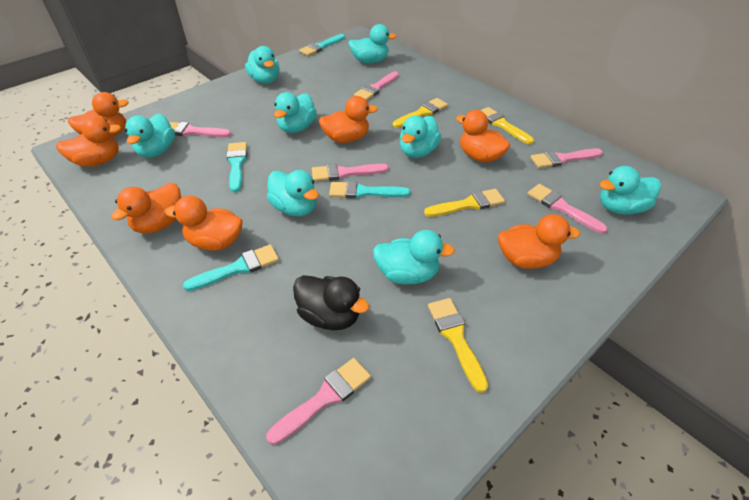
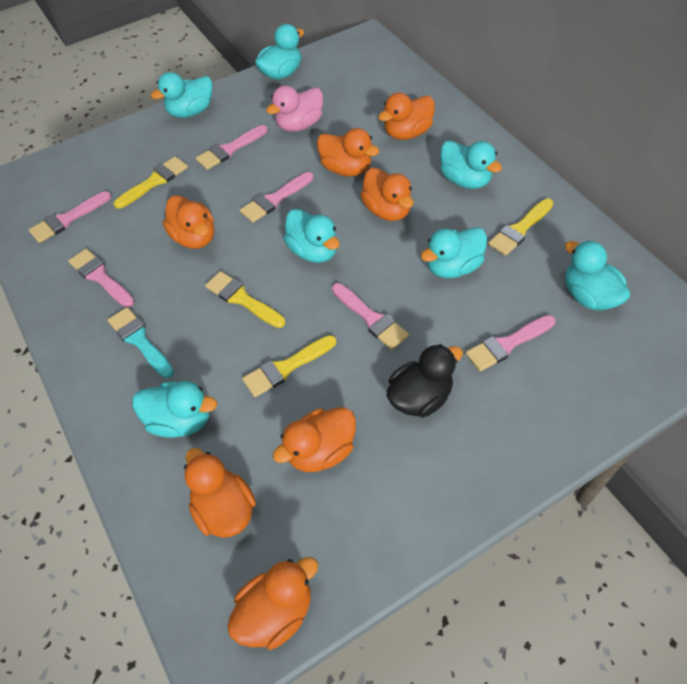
pink duck: 0 -> 1
turquoise brush: 4 -> 1
turquoise duck: 8 -> 7

